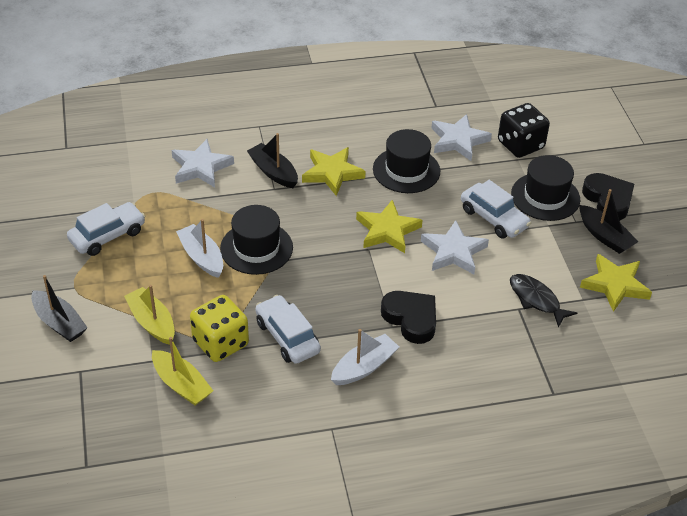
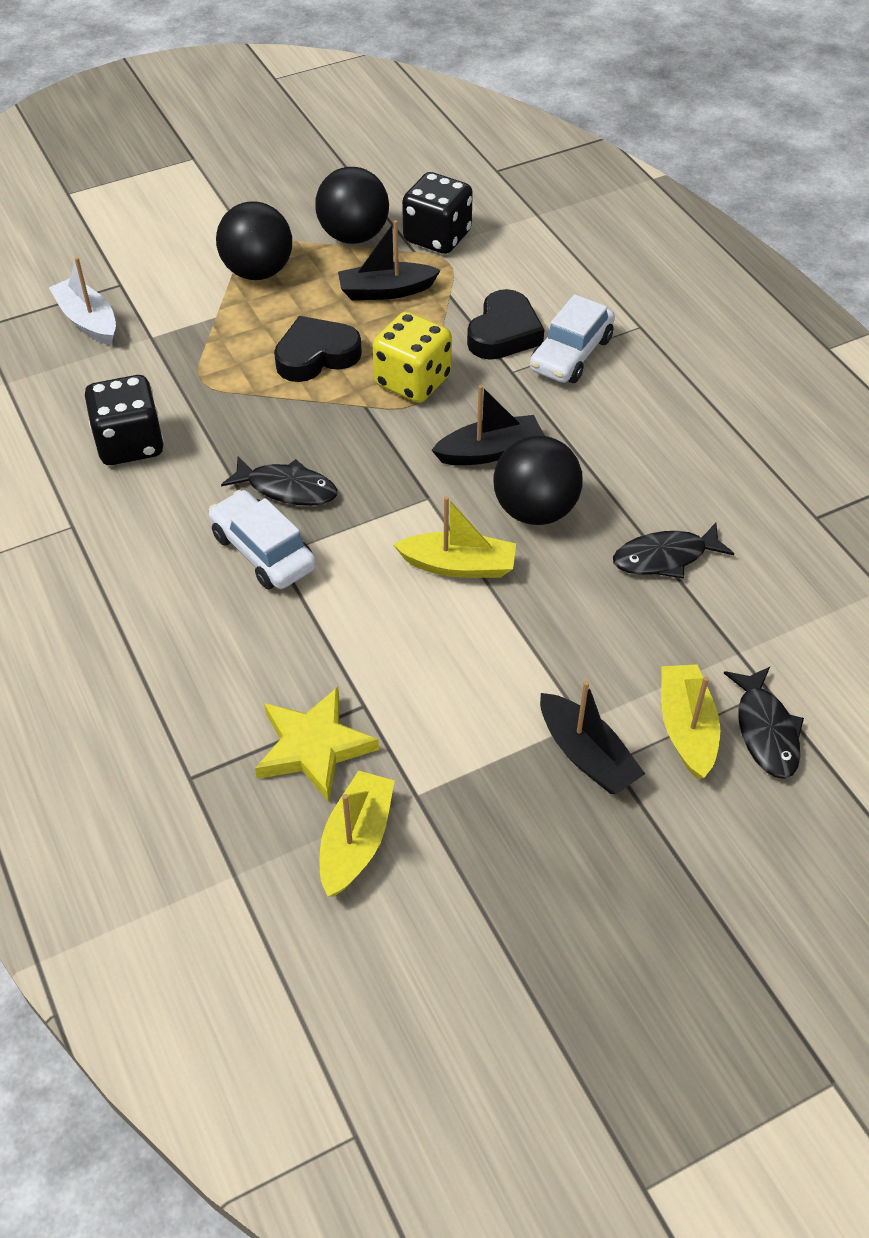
black ball: 0 -> 3
black dice: 1 -> 2
black fish: 1 -> 3
black hat: 3 -> 0
white boat: 2 -> 1
white car: 3 -> 2
white star: 3 -> 0
yellow boat: 2 -> 3
yellow star: 3 -> 1

